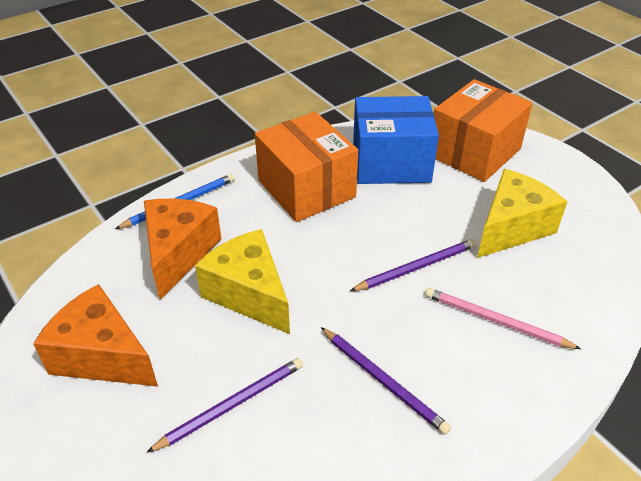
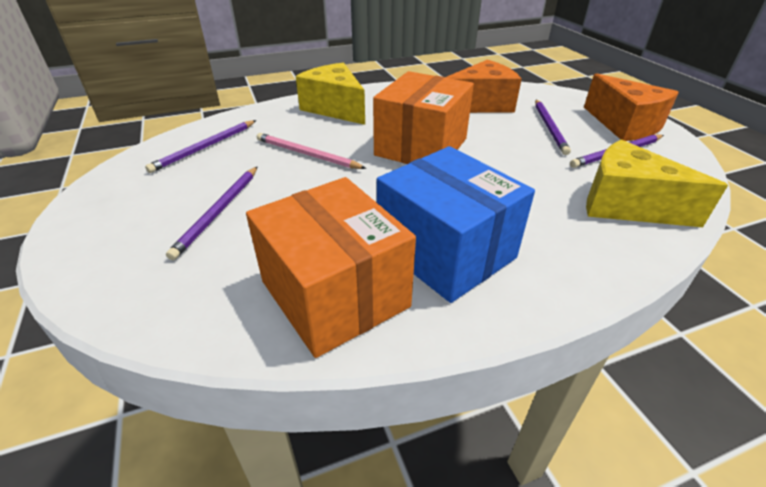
blue pencil: 1 -> 0
purple pencil: 3 -> 4

